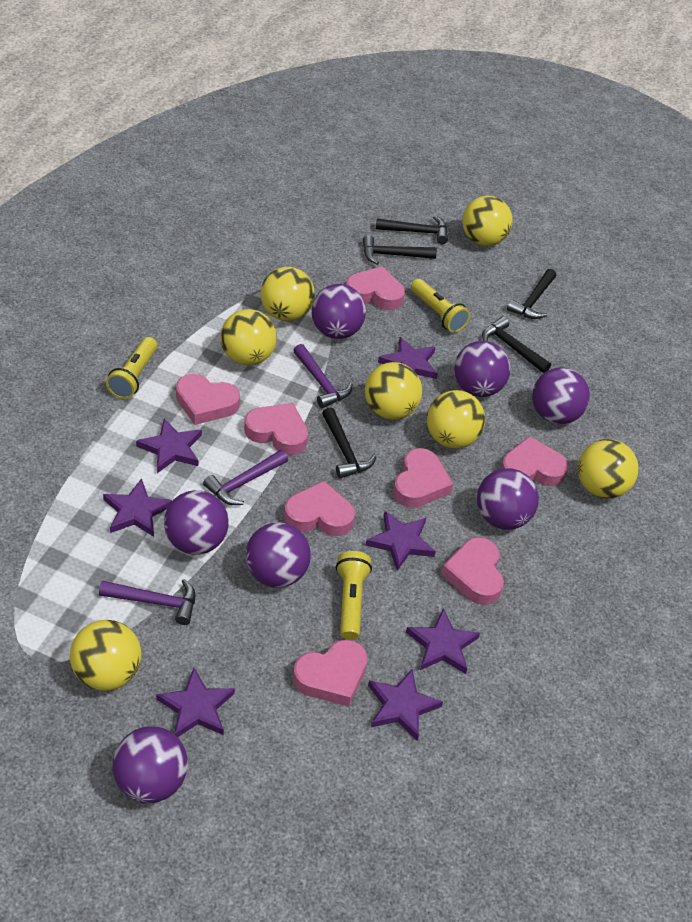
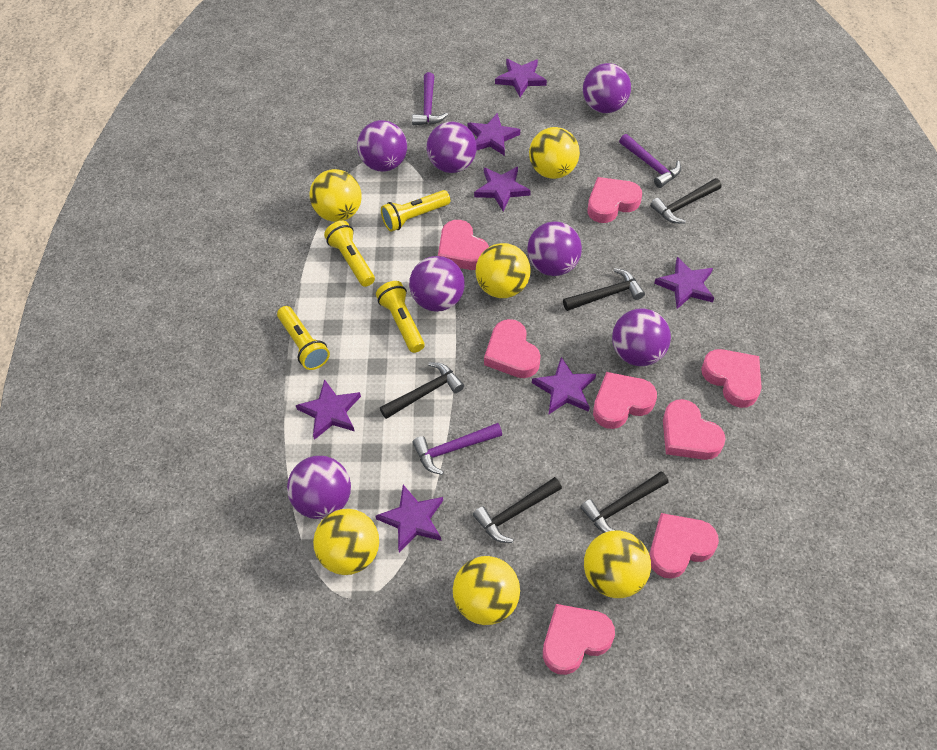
yellow ball: 7 -> 6
yellow flashlight: 3 -> 4

